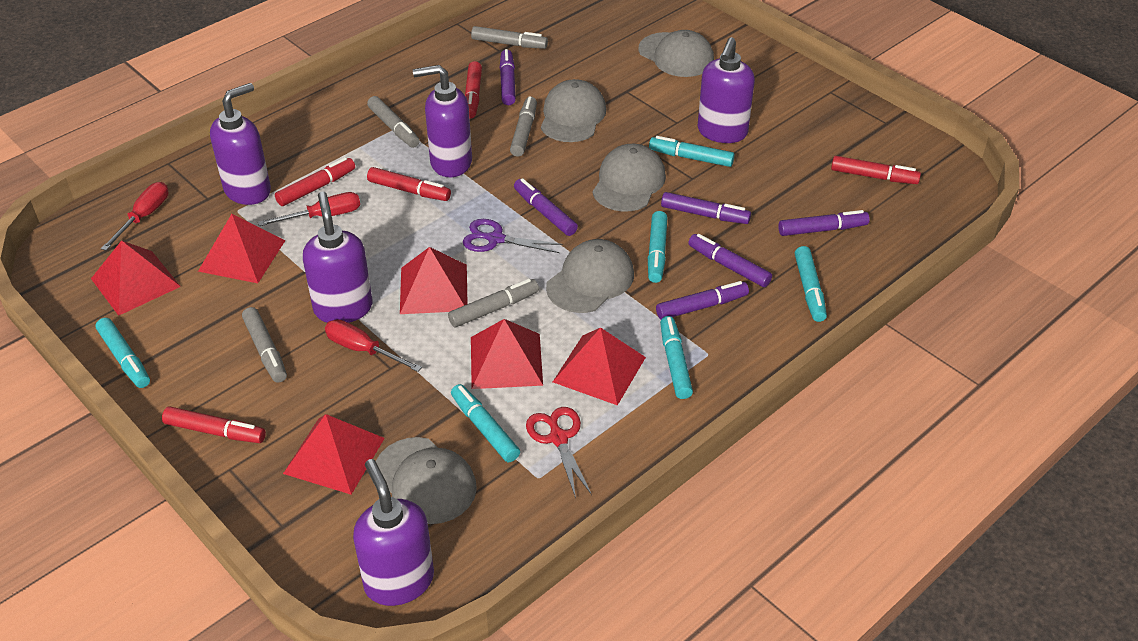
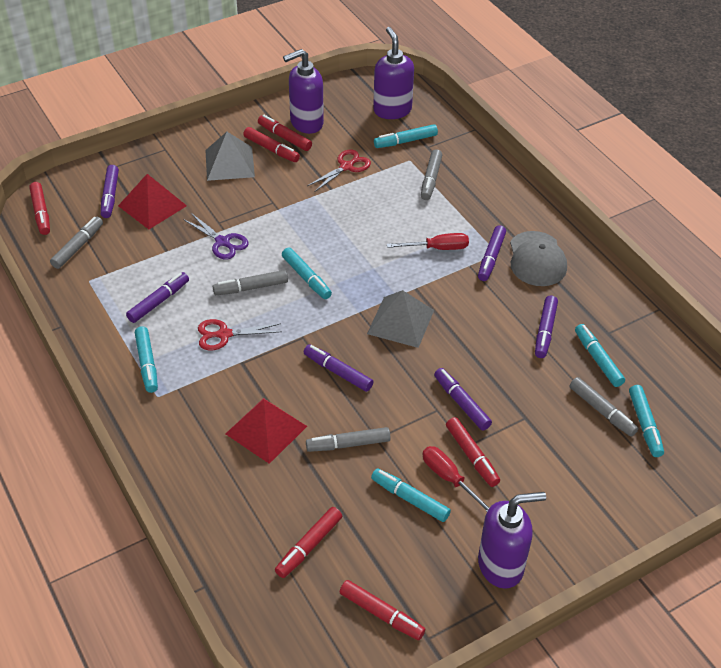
grey cap: 5 -> 1
grey pyramid: 0 -> 2
purple soap dispenser: 5 -> 3
red marker: 5 -> 6
red pyramid: 6 -> 2
red scissors: 1 -> 2
red screwdriver: 3 -> 2

